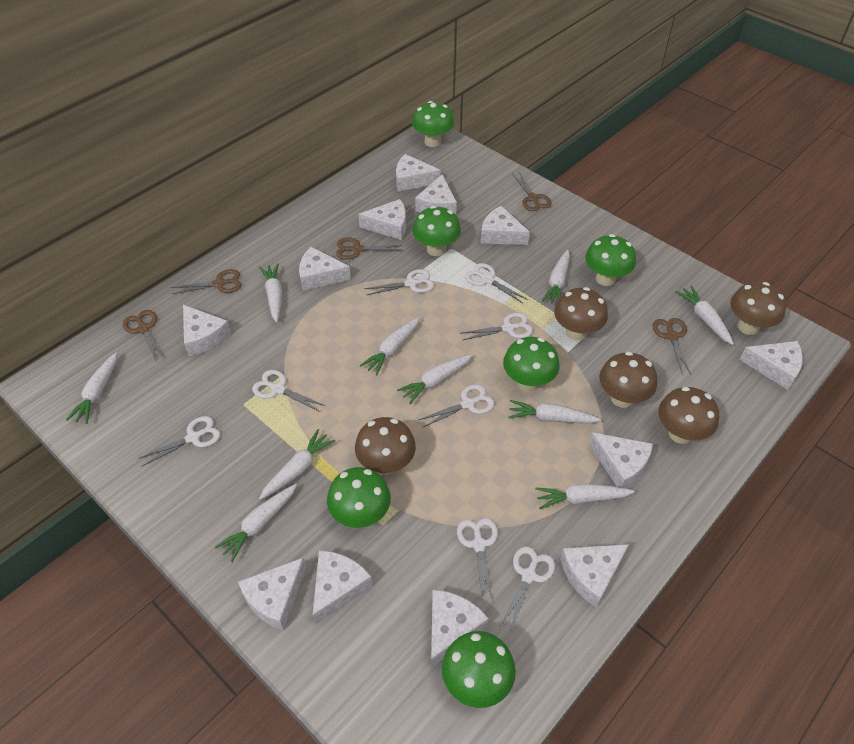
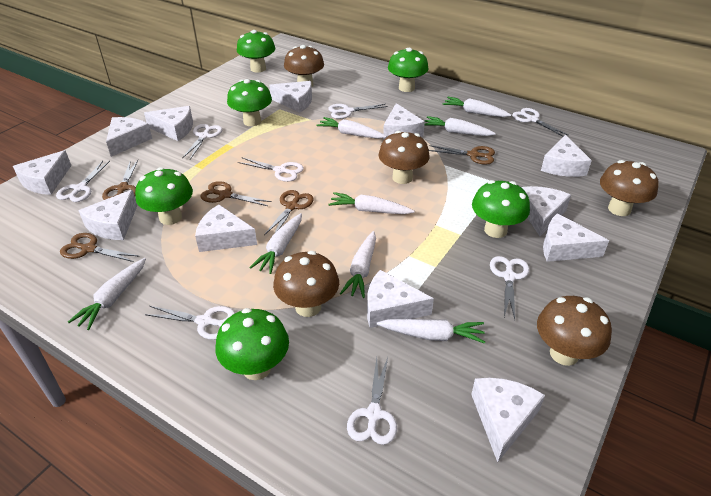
white carrot: 10 -> 8

